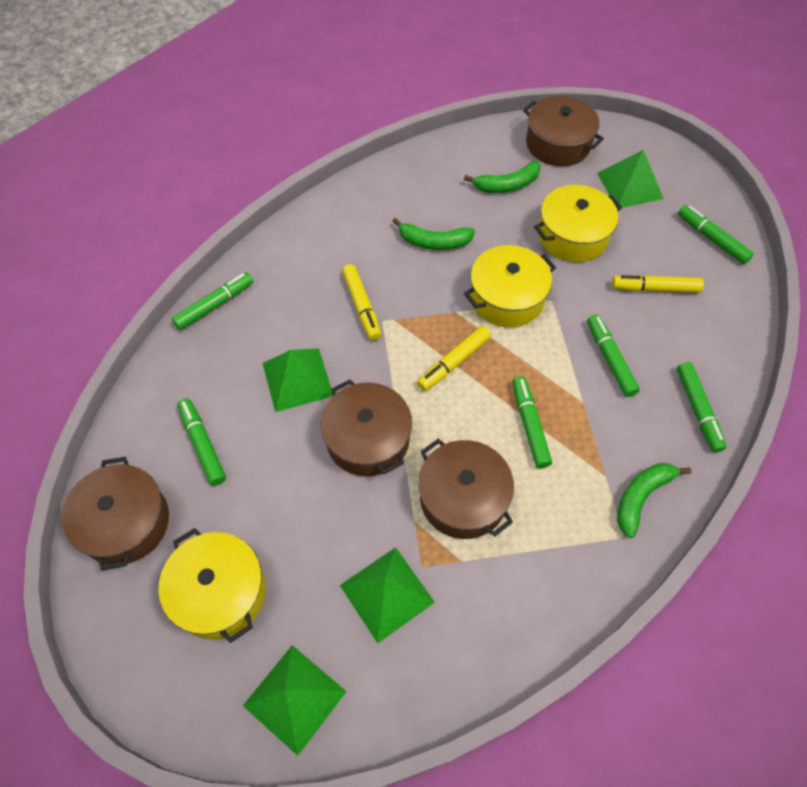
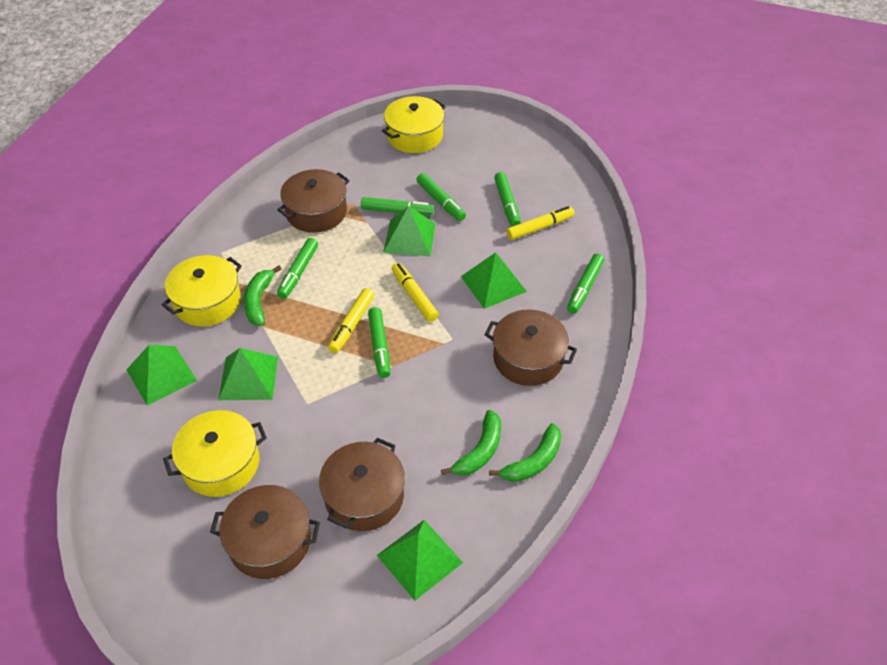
green pyramid: 4 -> 5

